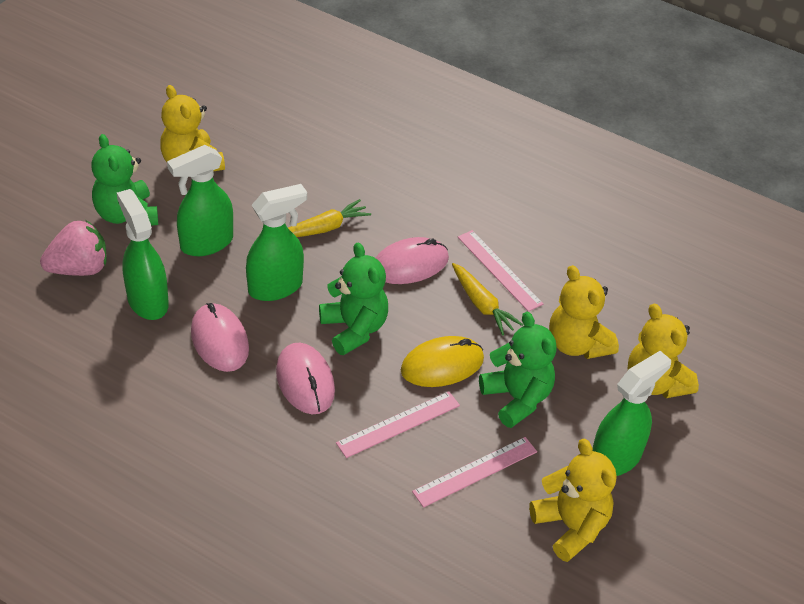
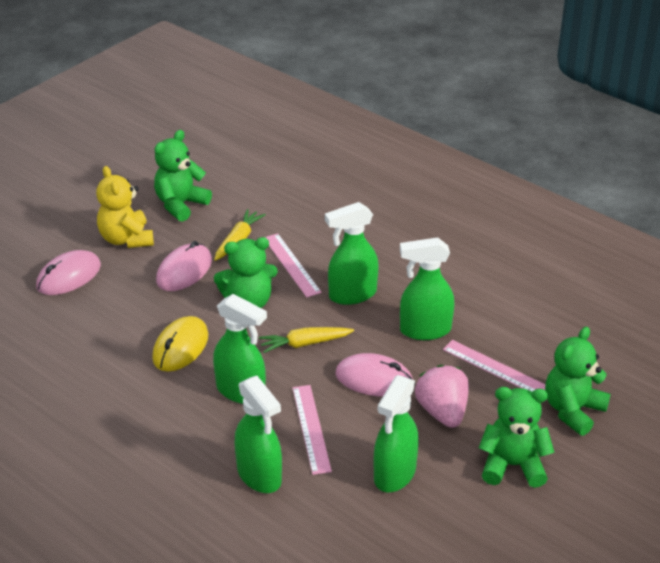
green spray bottle: 4 -> 5
green teddy bear: 3 -> 4
yellow teddy bear: 4 -> 1

